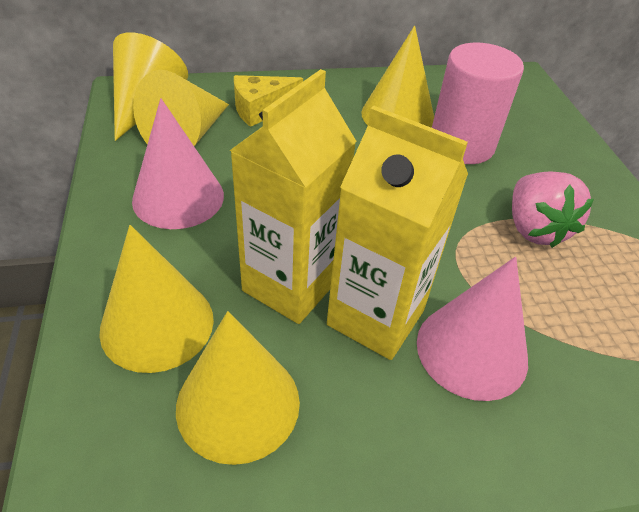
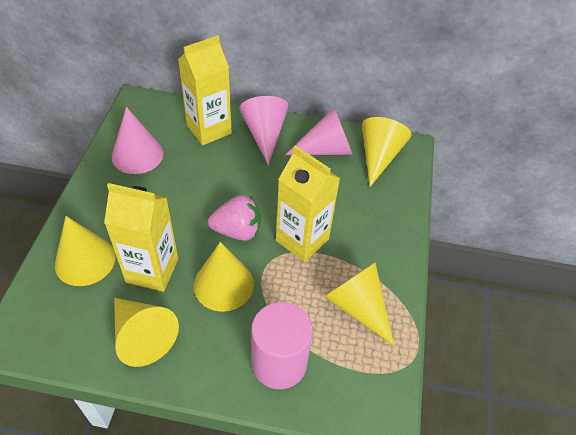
pink cone: 2 -> 3
yellow carton: 2 -> 3
yellow cheese: 1 -> 0

